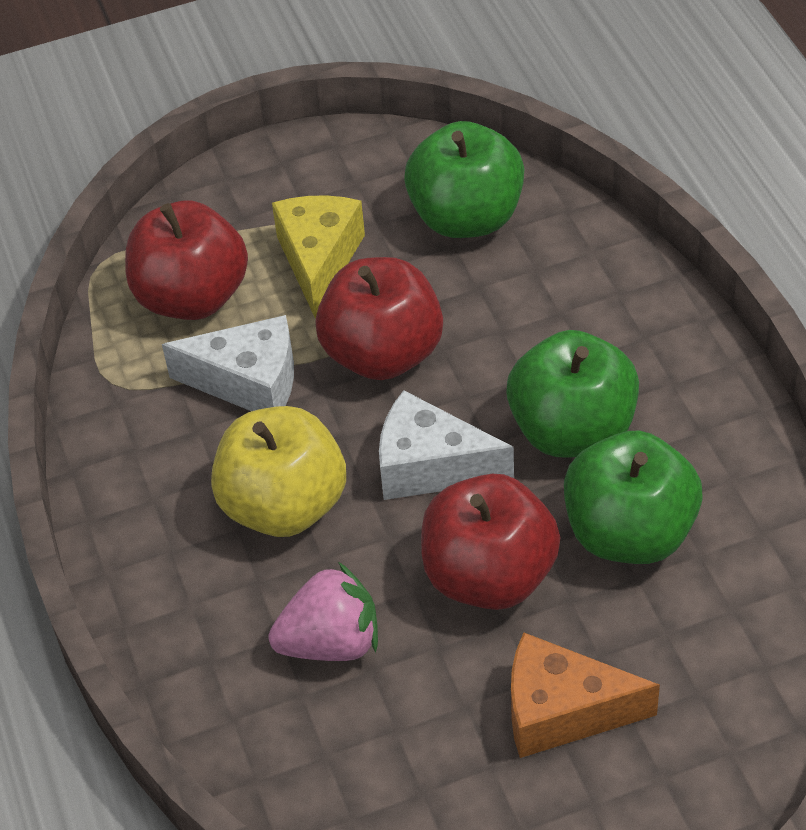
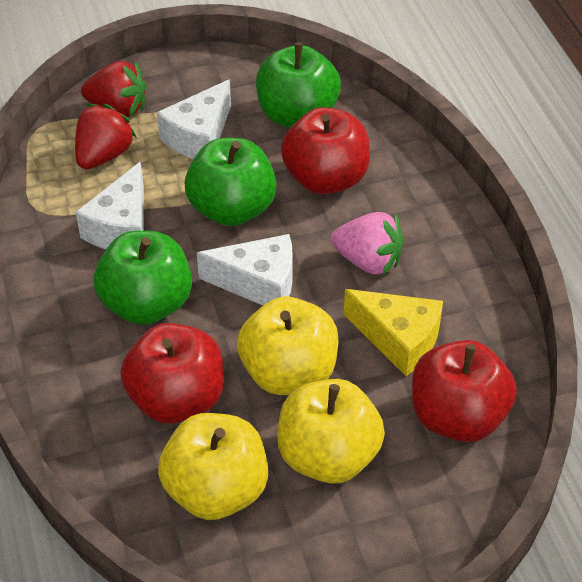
orange cheese: 1 -> 0
red strawberry: 0 -> 2
white cheese: 2 -> 3
yellow apple: 1 -> 3

